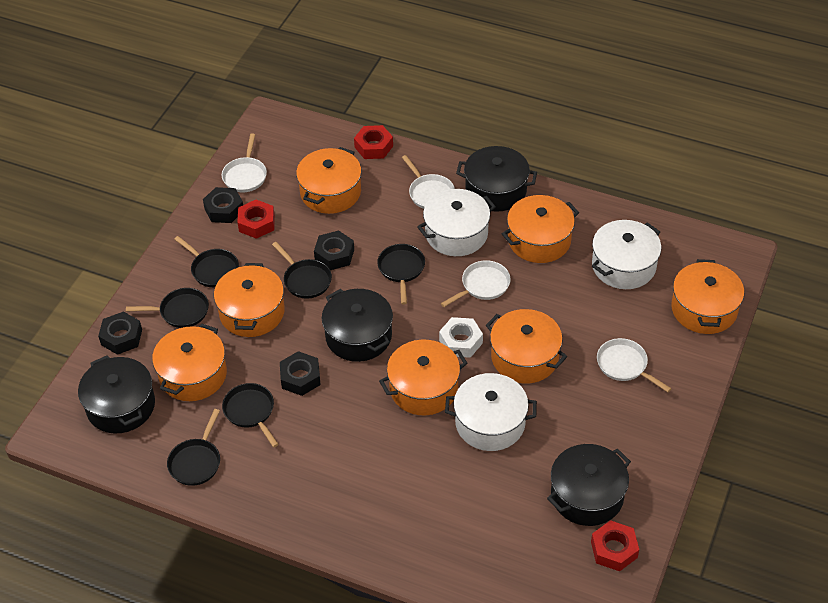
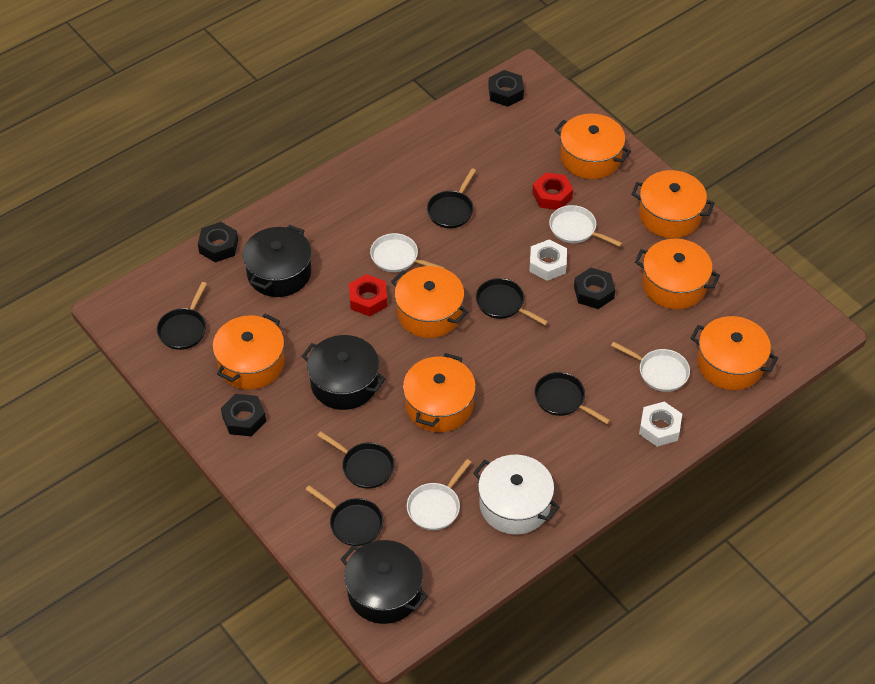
black pot: 4 -> 3
red nut: 3 -> 2
white nut: 1 -> 2
white pot: 3 -> 1

